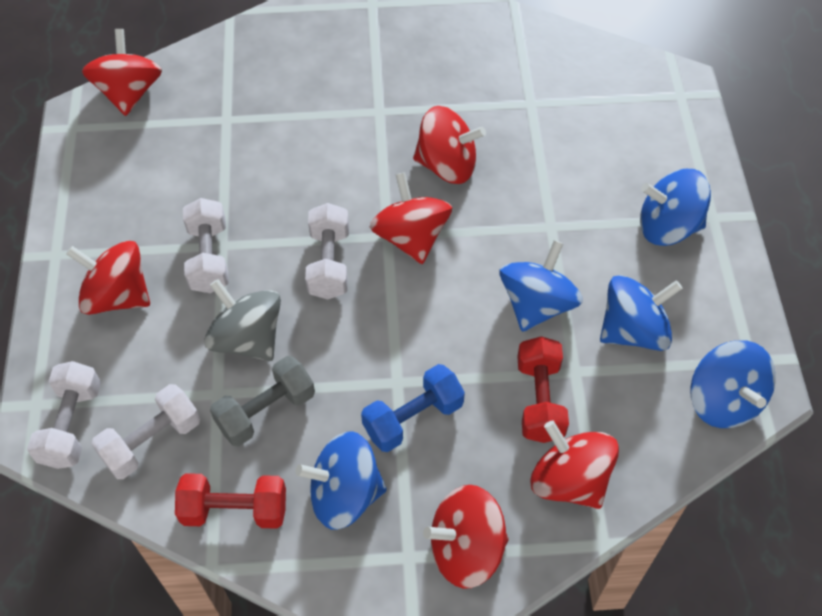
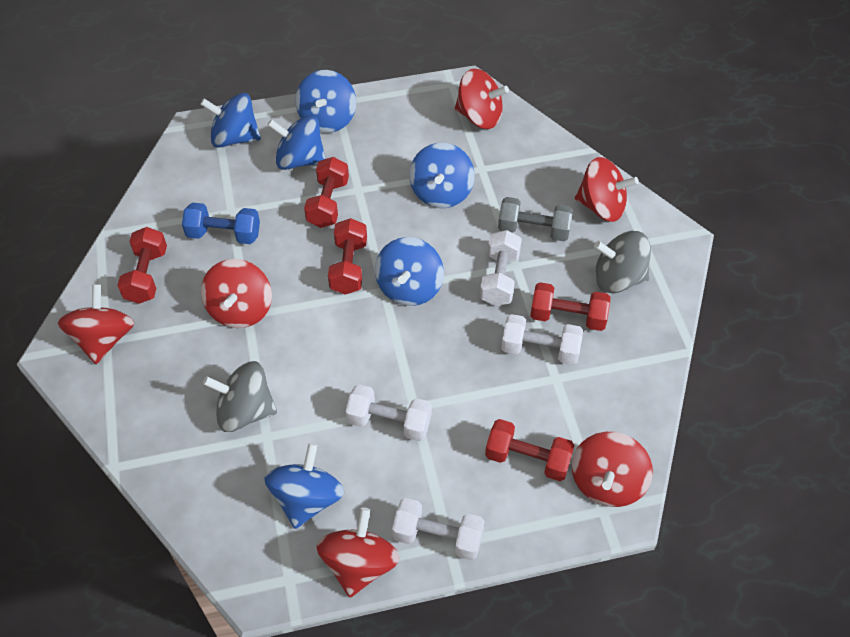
blue spinning top: 5 -> 6
grey spinning top: 1 -> 2
red dumbbell: 2 -> 5

